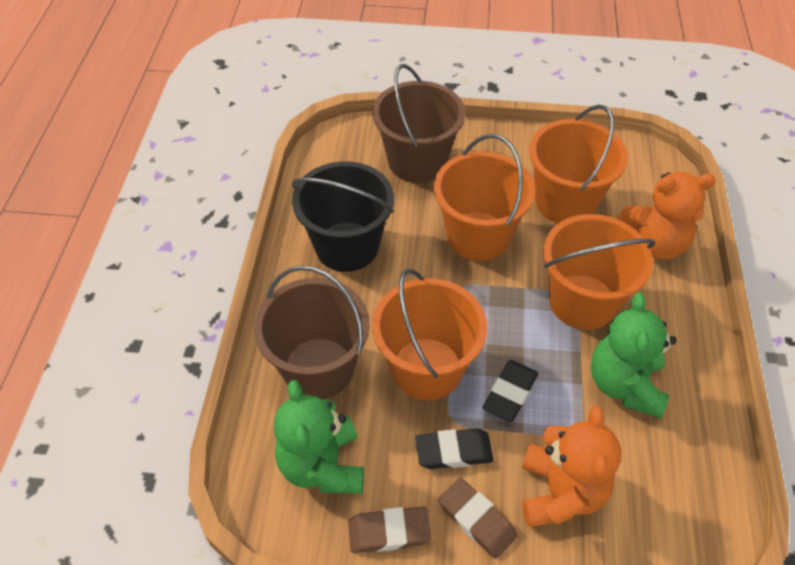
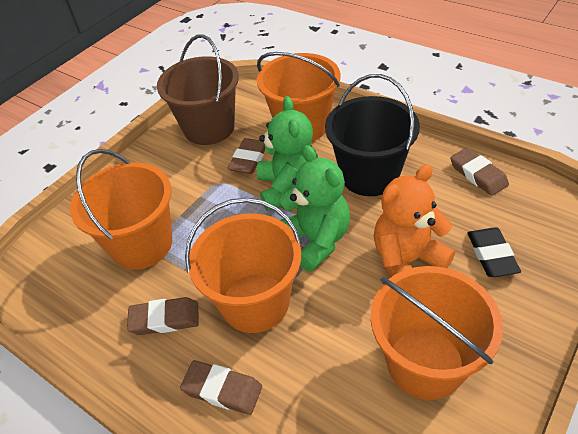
black eraser: 2 -> 1
brown bucket: 2 -> 1
brown eraser: 2 -> 4
orange teddy bear: 2 -> 1

